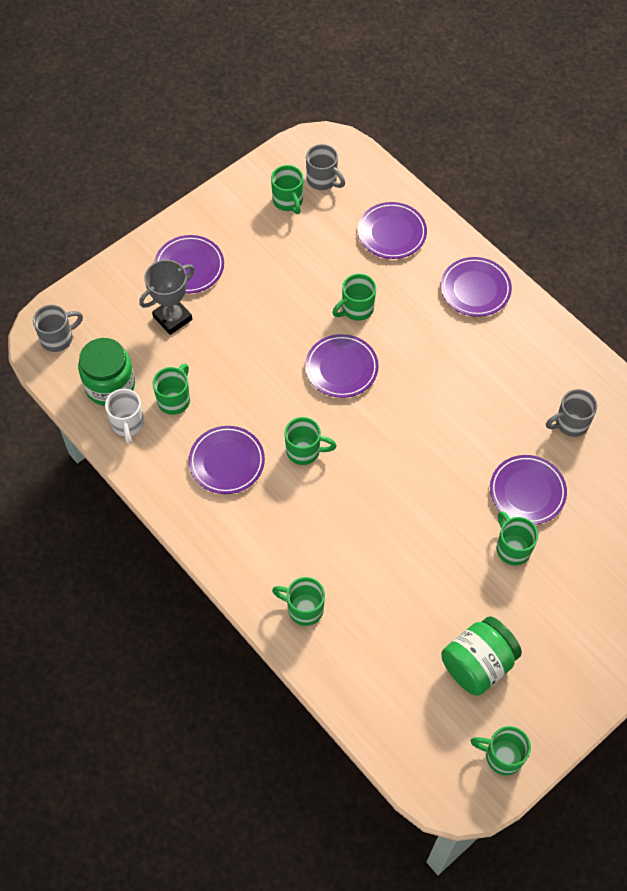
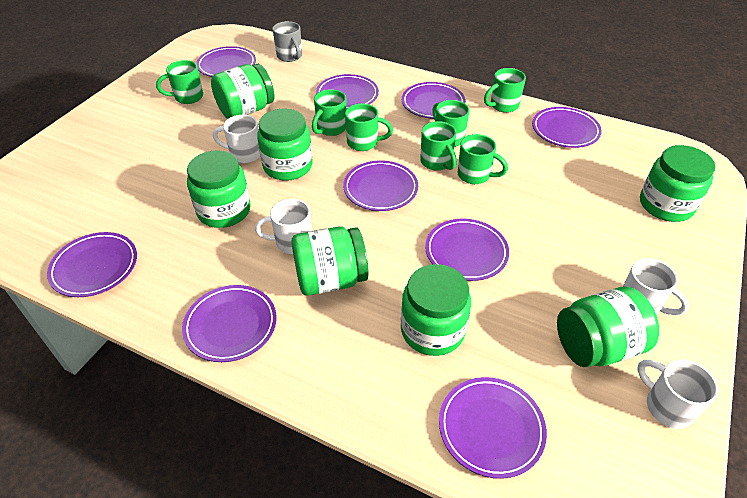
green jar: 2 -> 7
grey mug: 3 -> 1
grey trophy: 1 -> 0
purple plate: 6 -> 9
white mug: 1 -> 4

